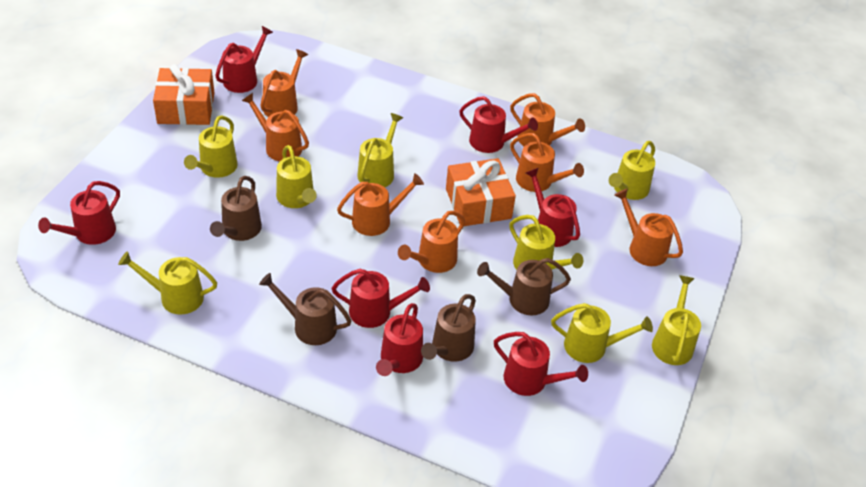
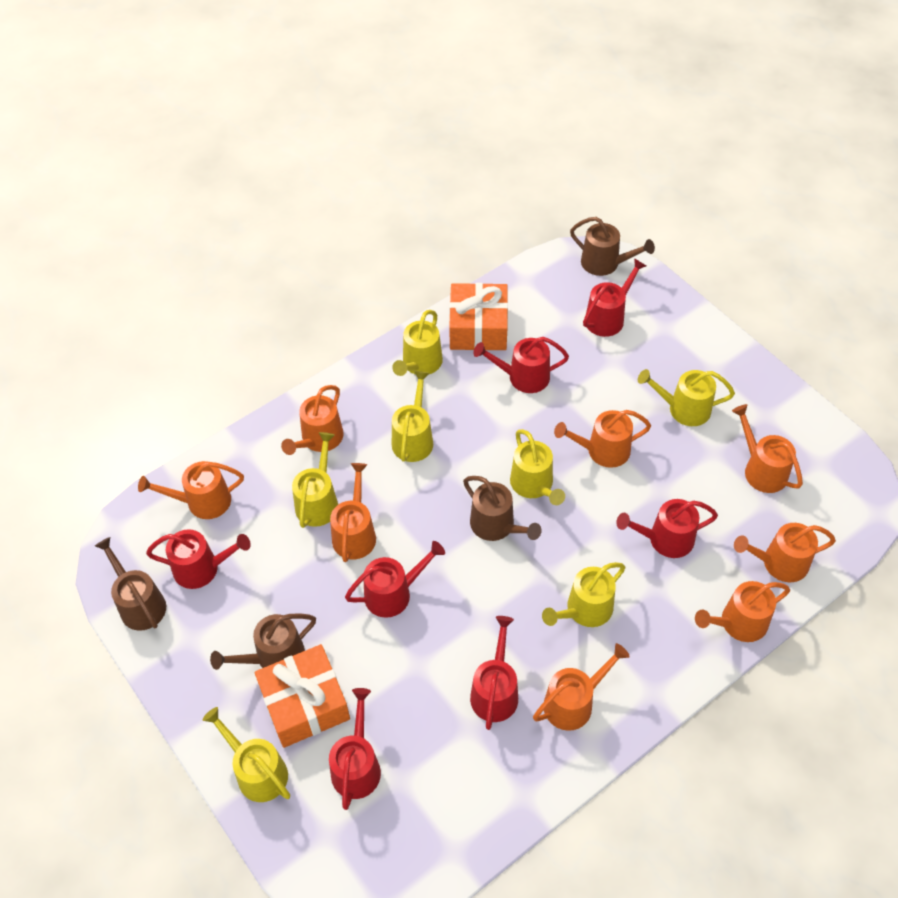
orange watering can: 7 -> 8
yellow watering can: 8 -> 7

